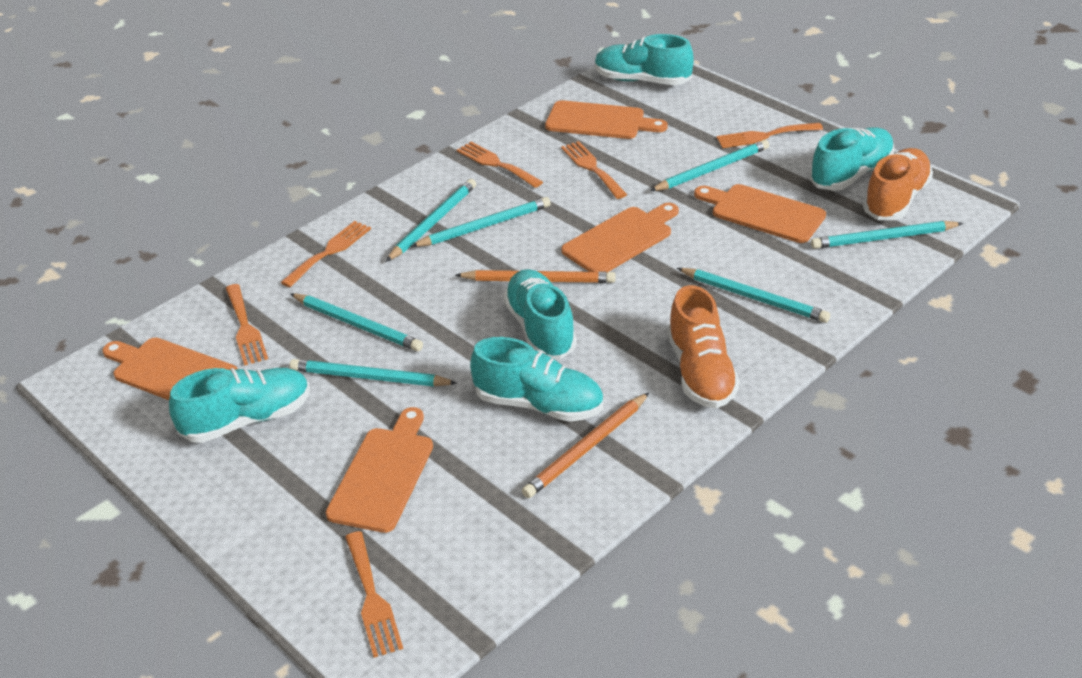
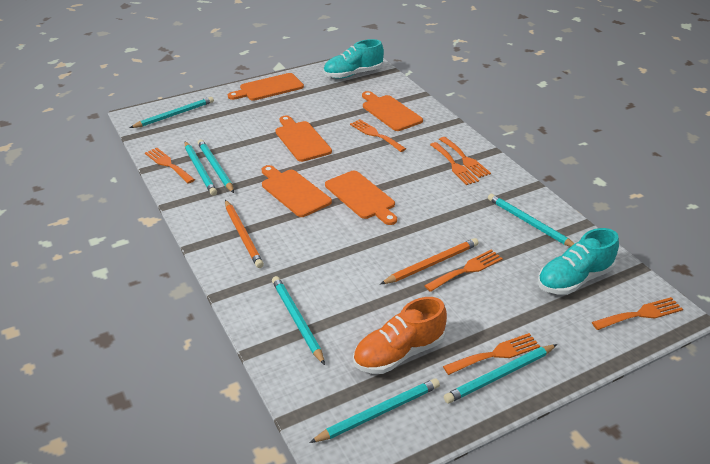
orange fork: 6 -> 7
orange shoe: 2 -> 1
turquoise shoe: 5 -> 2

